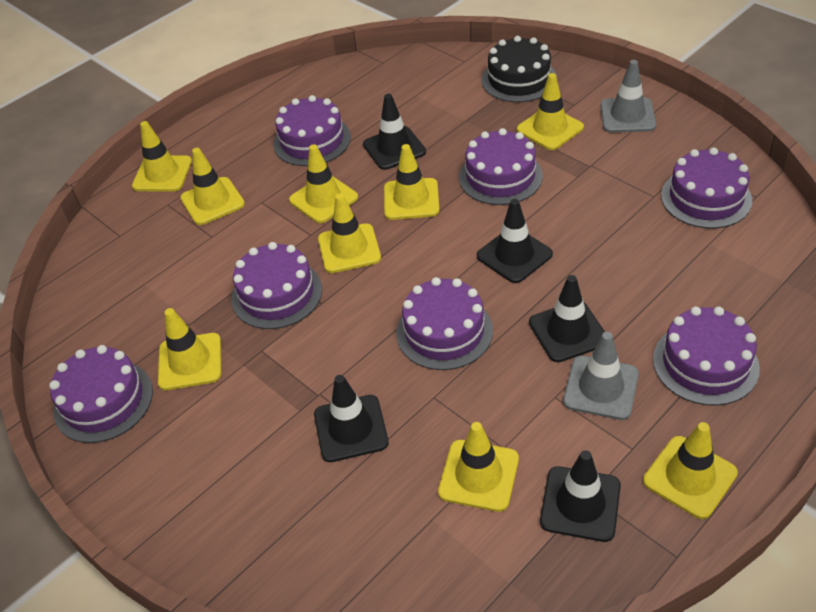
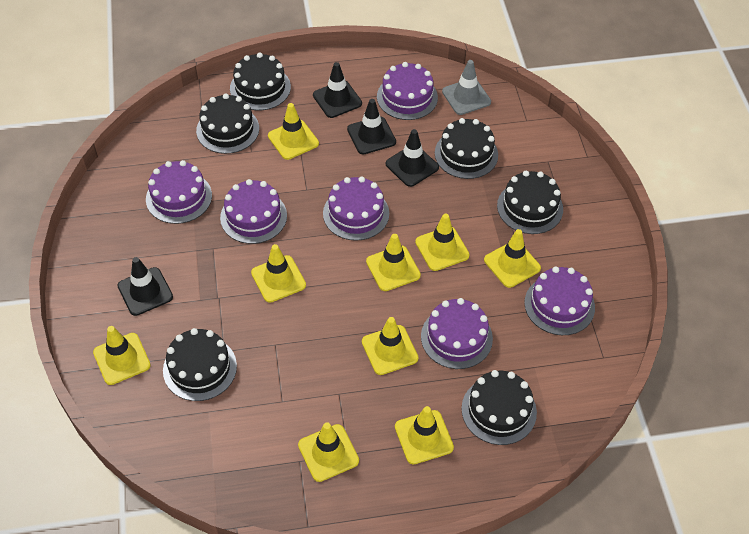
black cake: 1 -> 6
black traffic cone: 5 -> 4
grey traffic cone: 2 -> 1
purple cake: 7 -> 6

